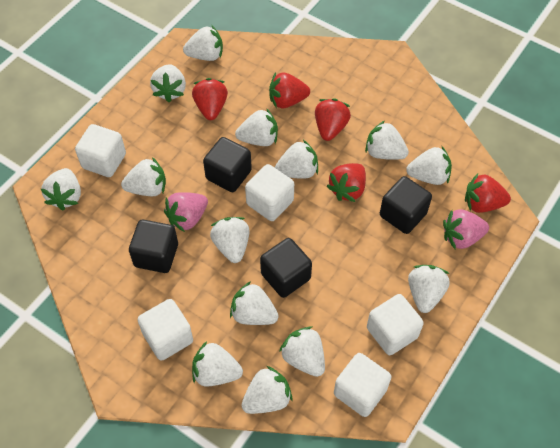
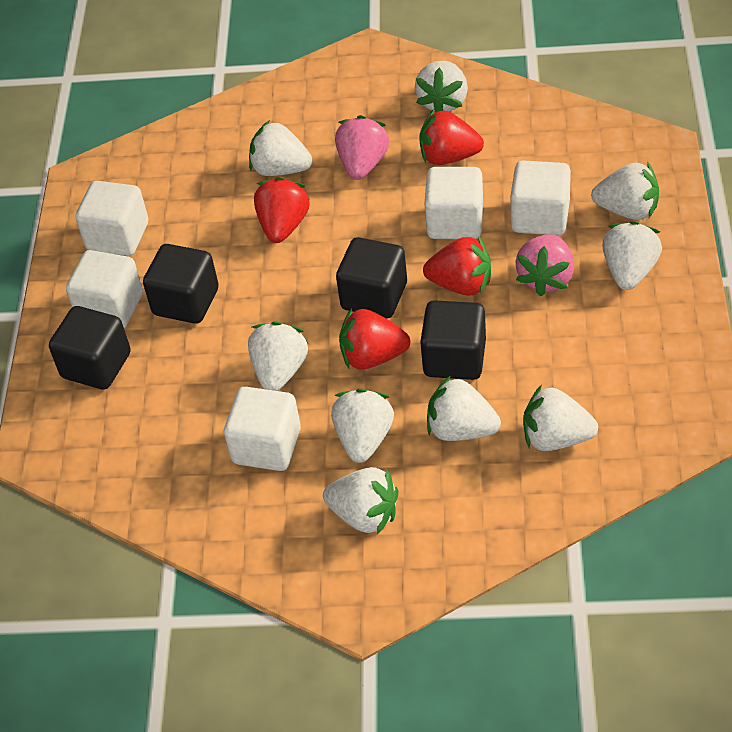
red strawberry: 5 -> 4
white strawberry: 14 -> 9

